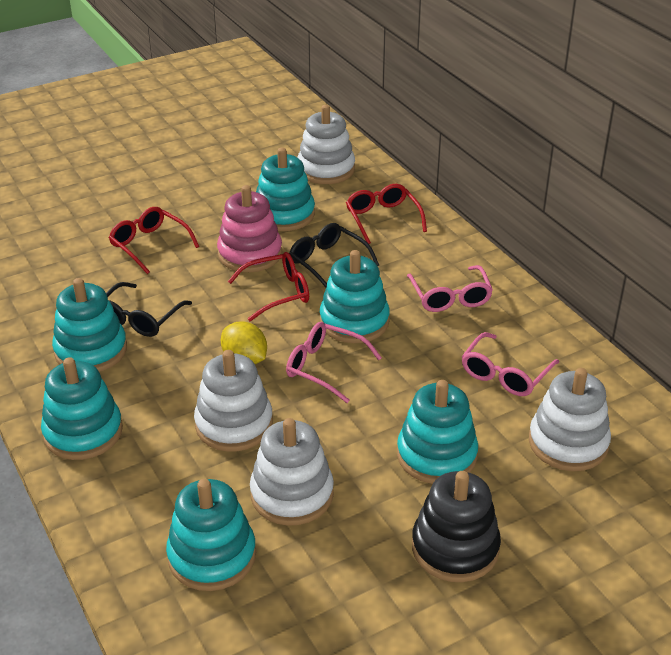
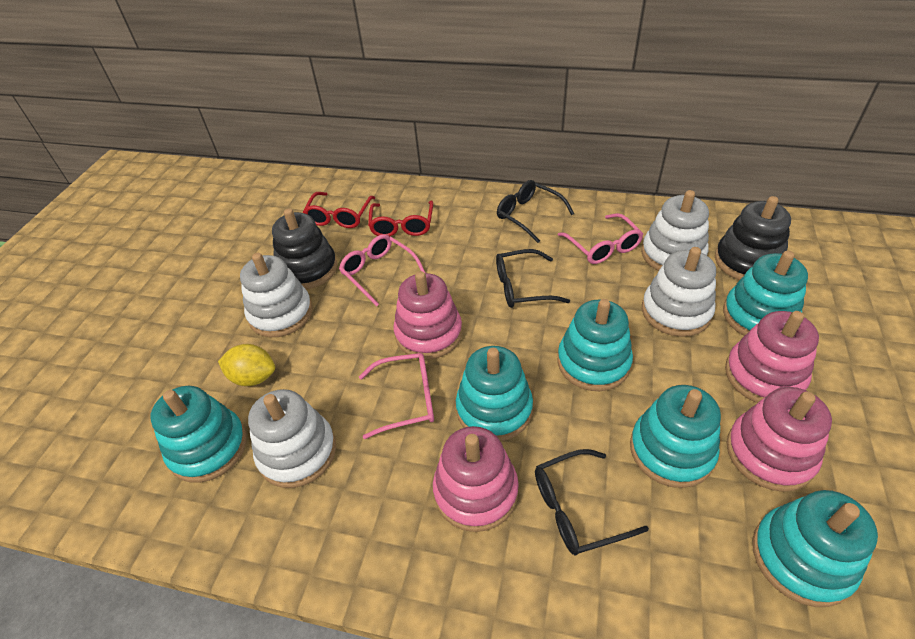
black glasses: 2 -> 3
black stacking toy: 1 -> 2
pink stacking toy: 1 -> 4
red glasses: 3 -> 2

